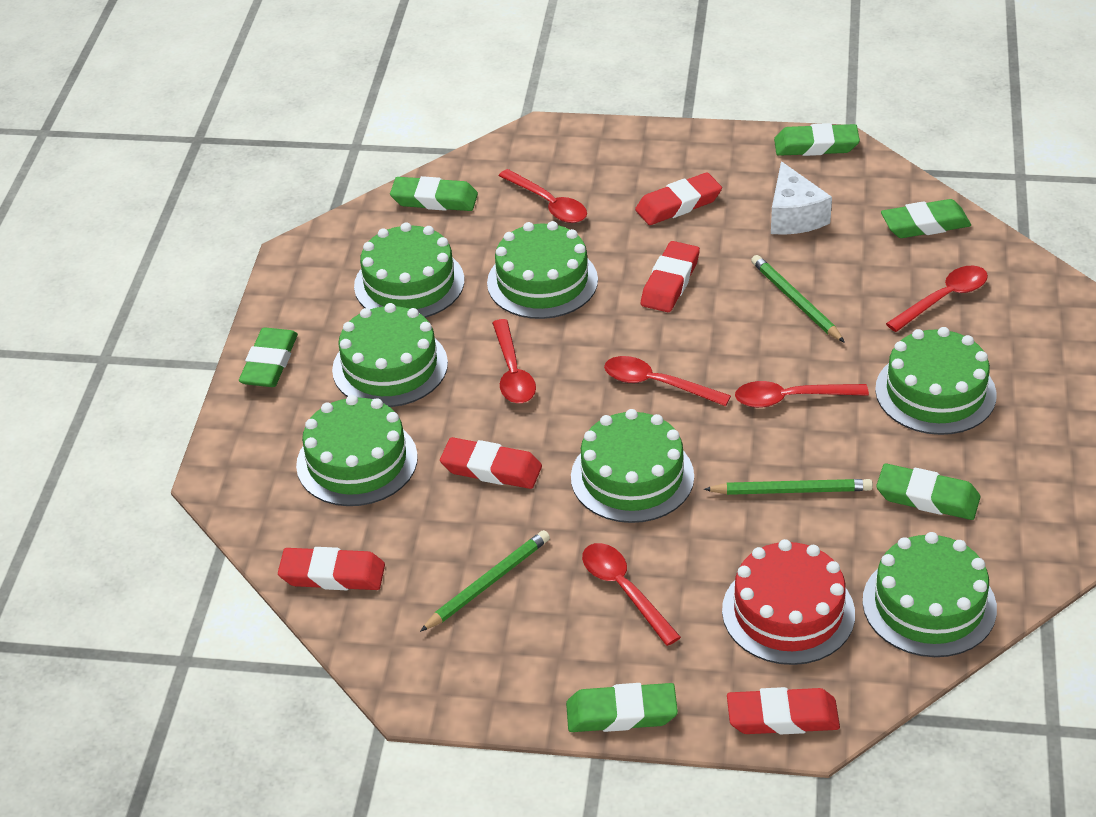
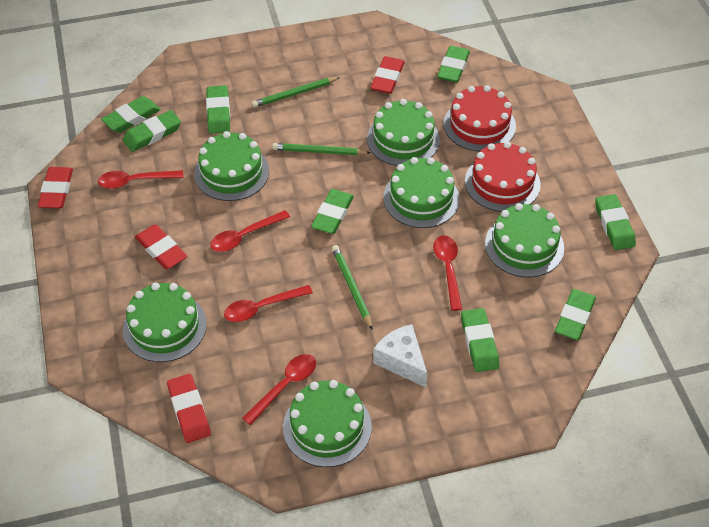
green cake: 7 -> 6
green eraser: 6 -> 8
red cake: 1 -> 2
red eraser: 5 -> 4
red spoon: 6 -> 5

